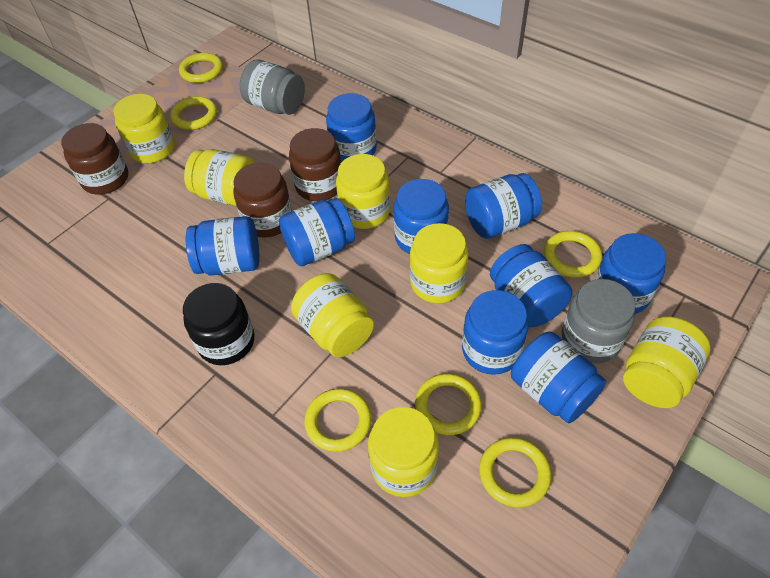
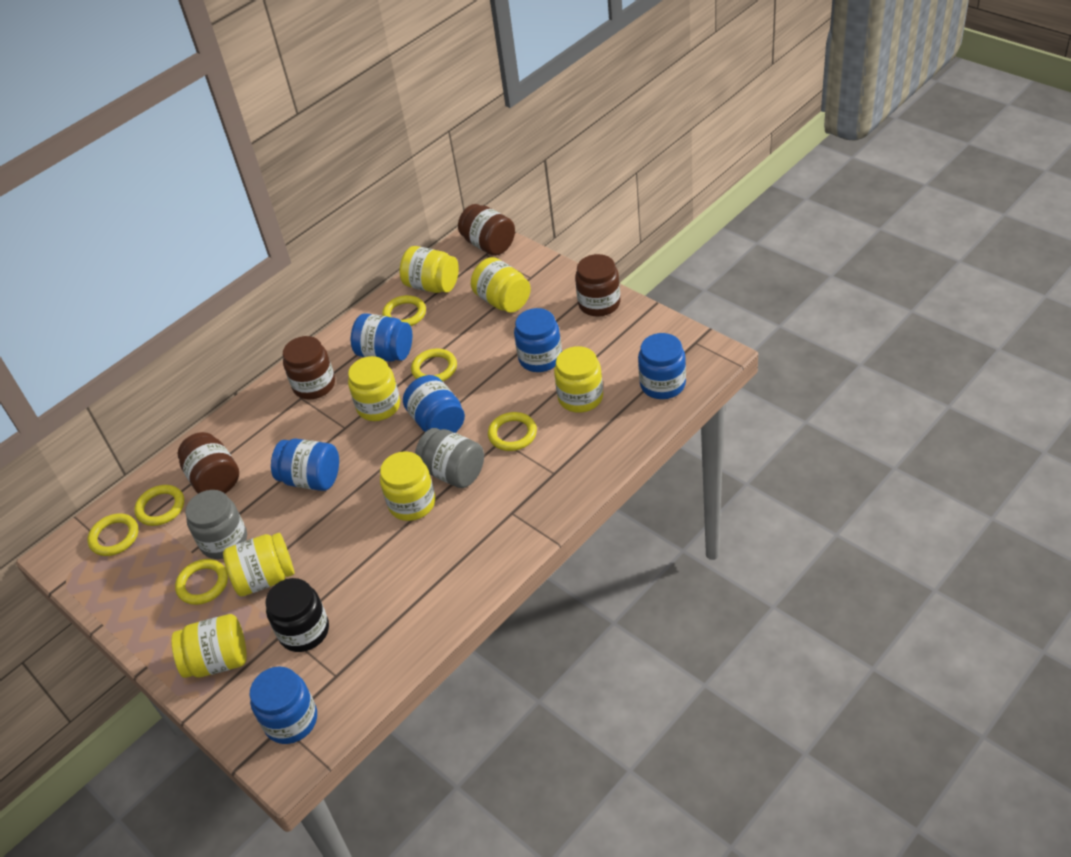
blue jar: 9 -> 6
brown jar: 3 -> 4

